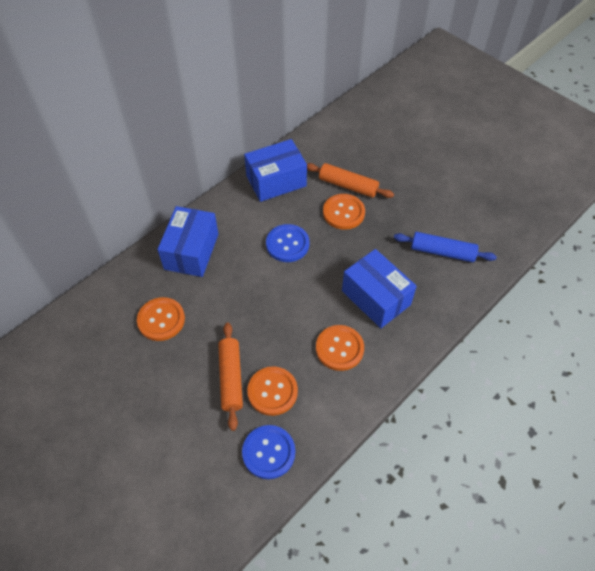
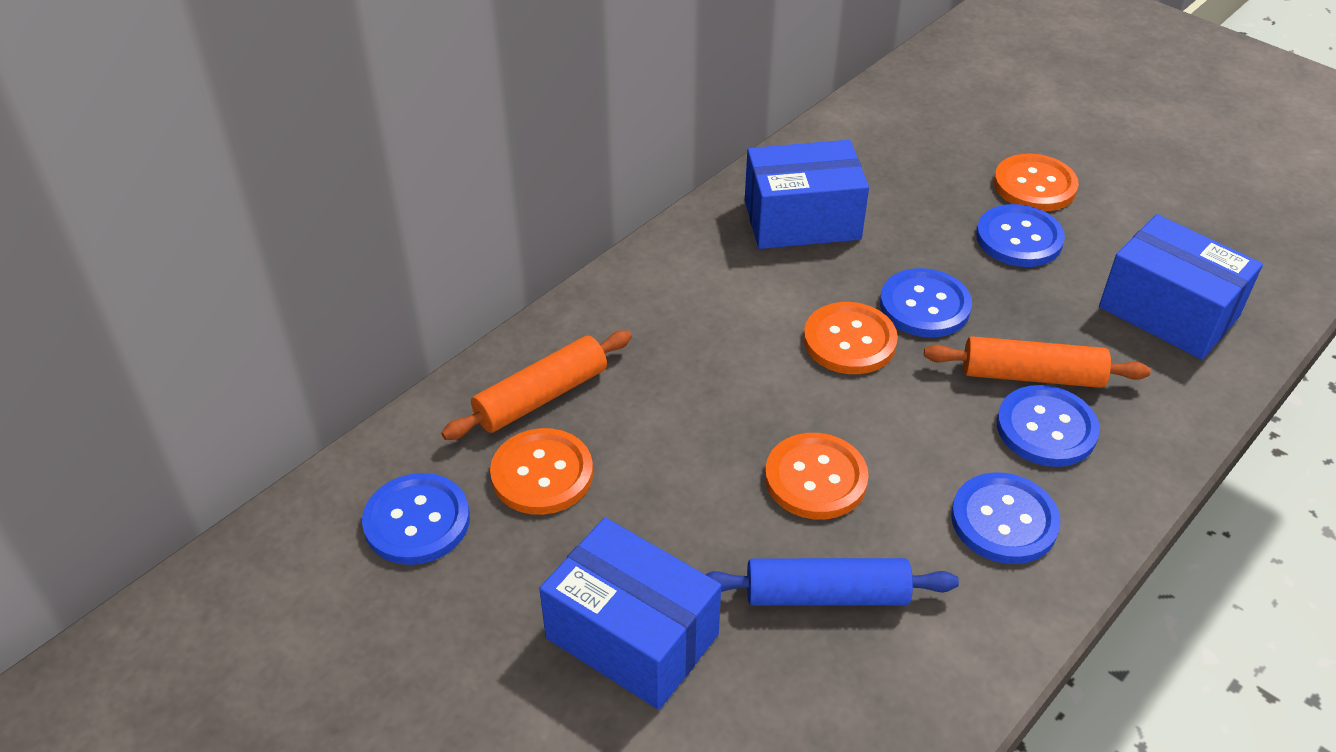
blue button: 2 -> 5

